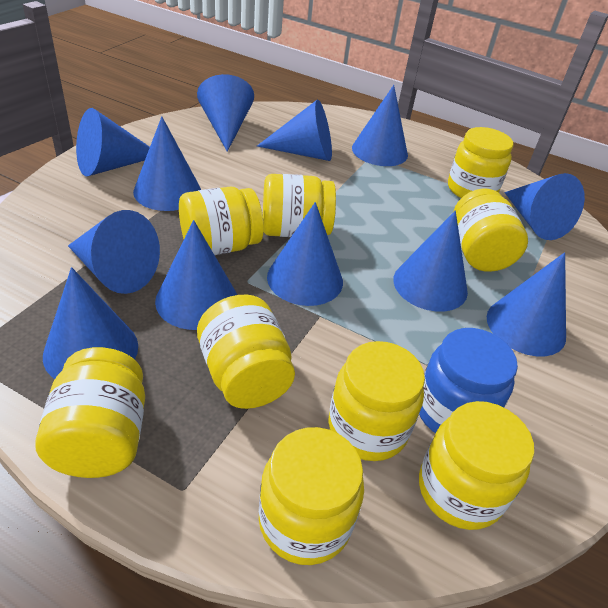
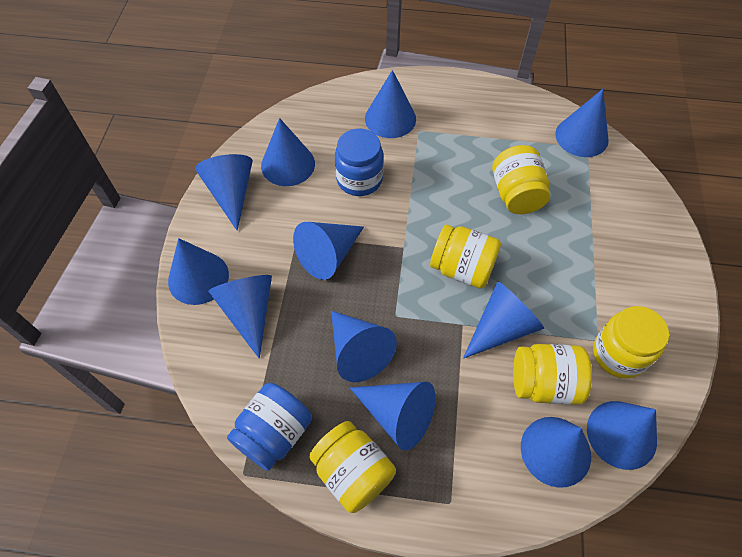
blue jar: 1 -> 2
yellow jar: 9 -> 5

